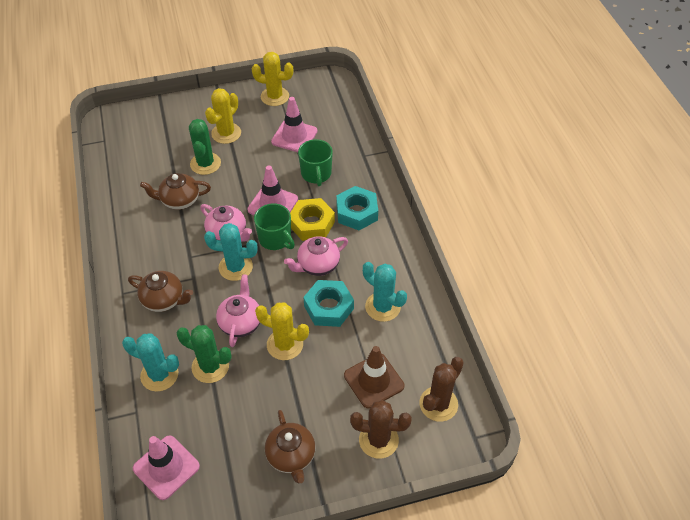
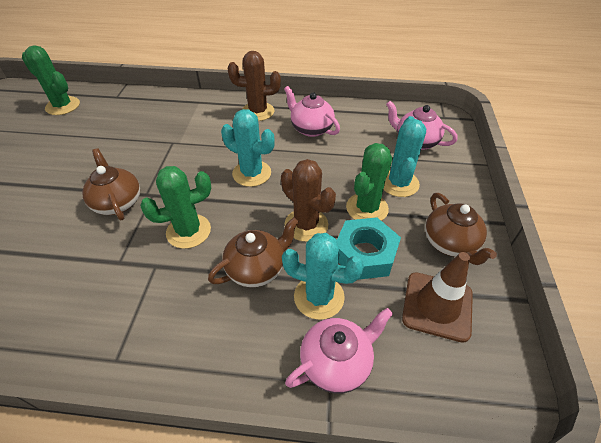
green cactus: 2 -> 3
green mug: 2 -> 0
pink traffic cone: 3 -> 0
turquoise nut: 2 -> 1
yellow cactus: 3 -> 0
yellow nut: 1 -> 0

